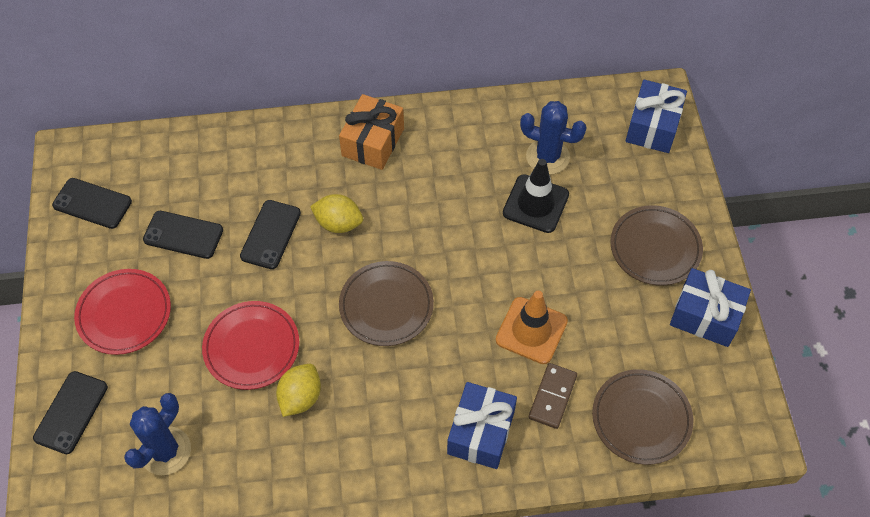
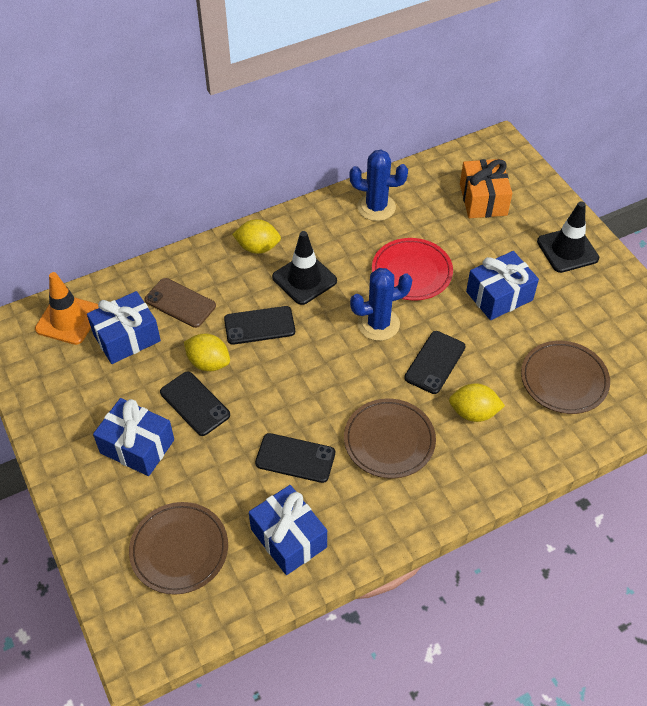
black traffic cone: 1 -> 2
blue gift: 3 -> 4
brown domino: 1 -> 0
brown phone: 0 -> 1
red plate: 2 -> 1
yellow lemon: 2 -> 3

